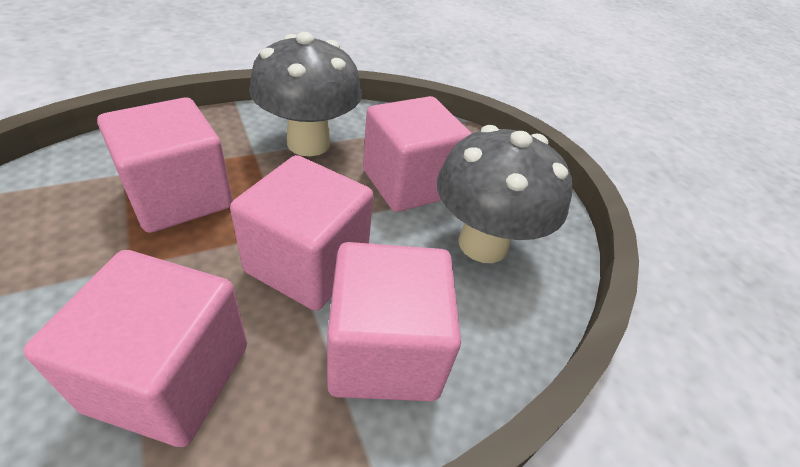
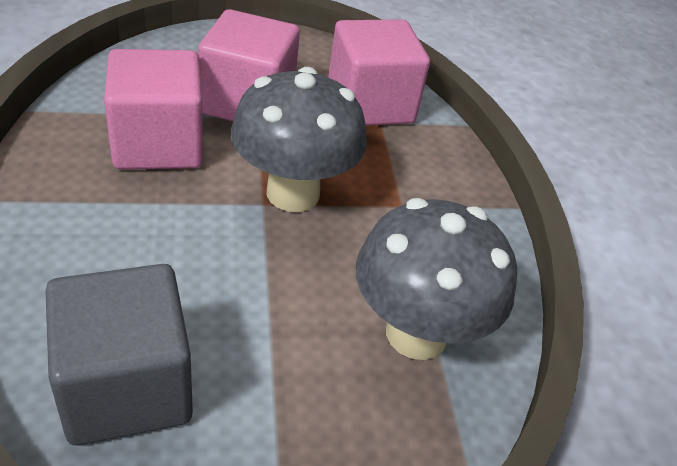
grey cube: 0 -> 1
pink cube: 5 -> 3

